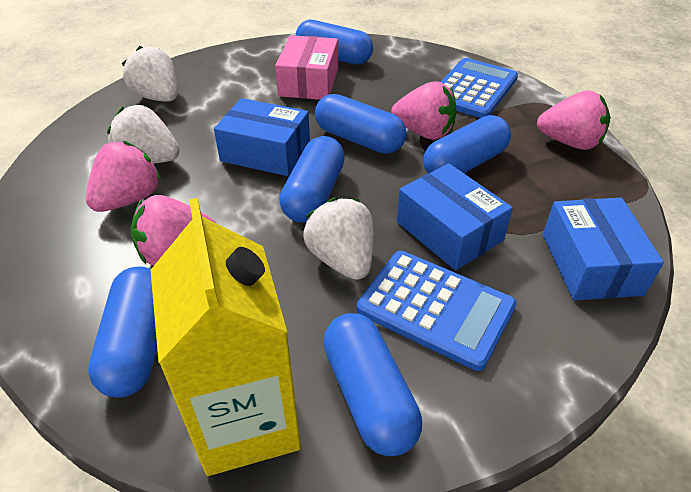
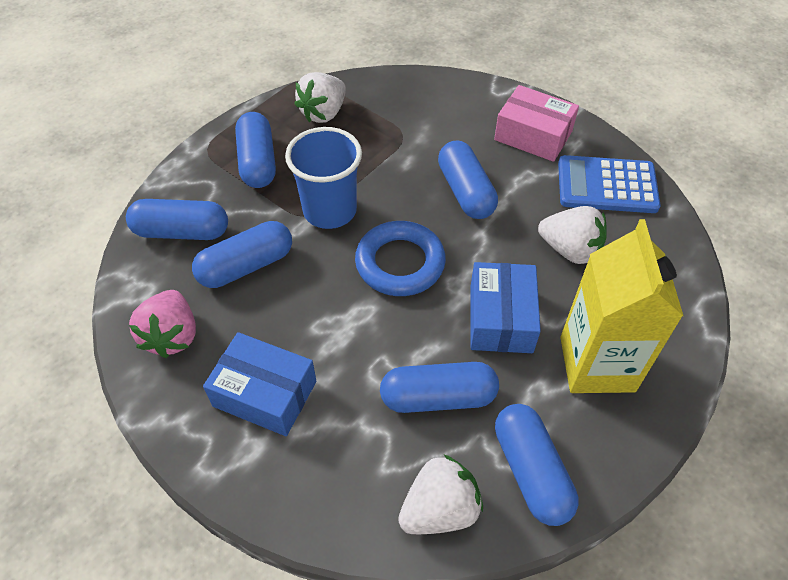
blue box: 3 -> 2
blue calculator: 2 -> 1
blue cup: 0 -> 1
blue ring: 0 -> 1
pink strawberry: 4 -> 1

